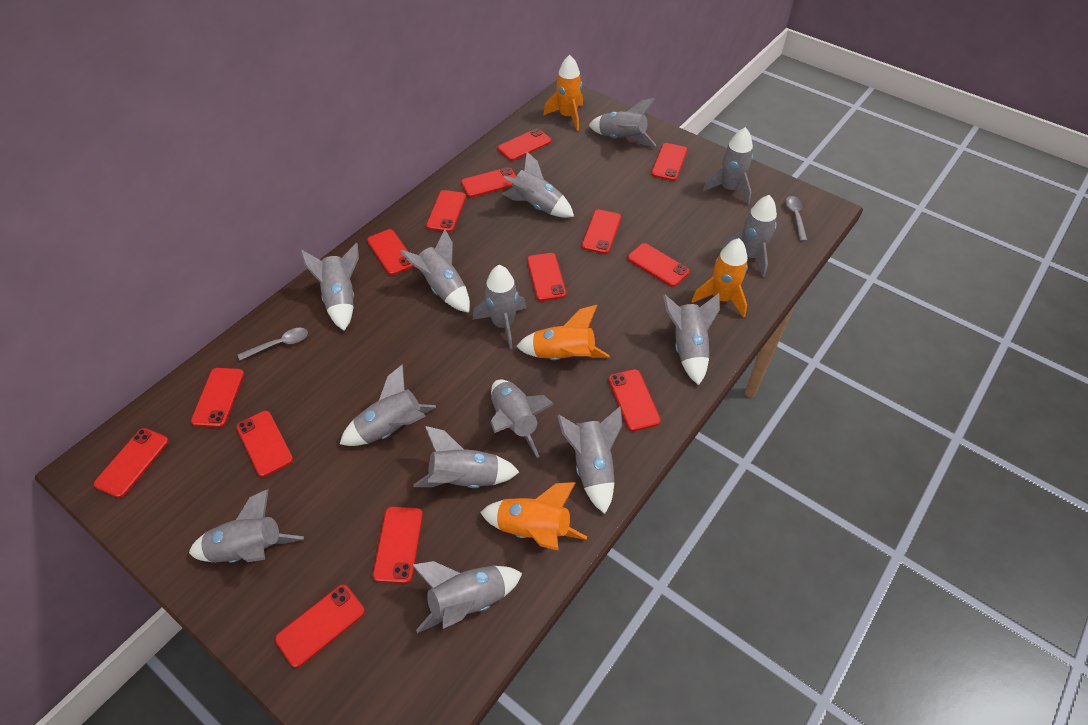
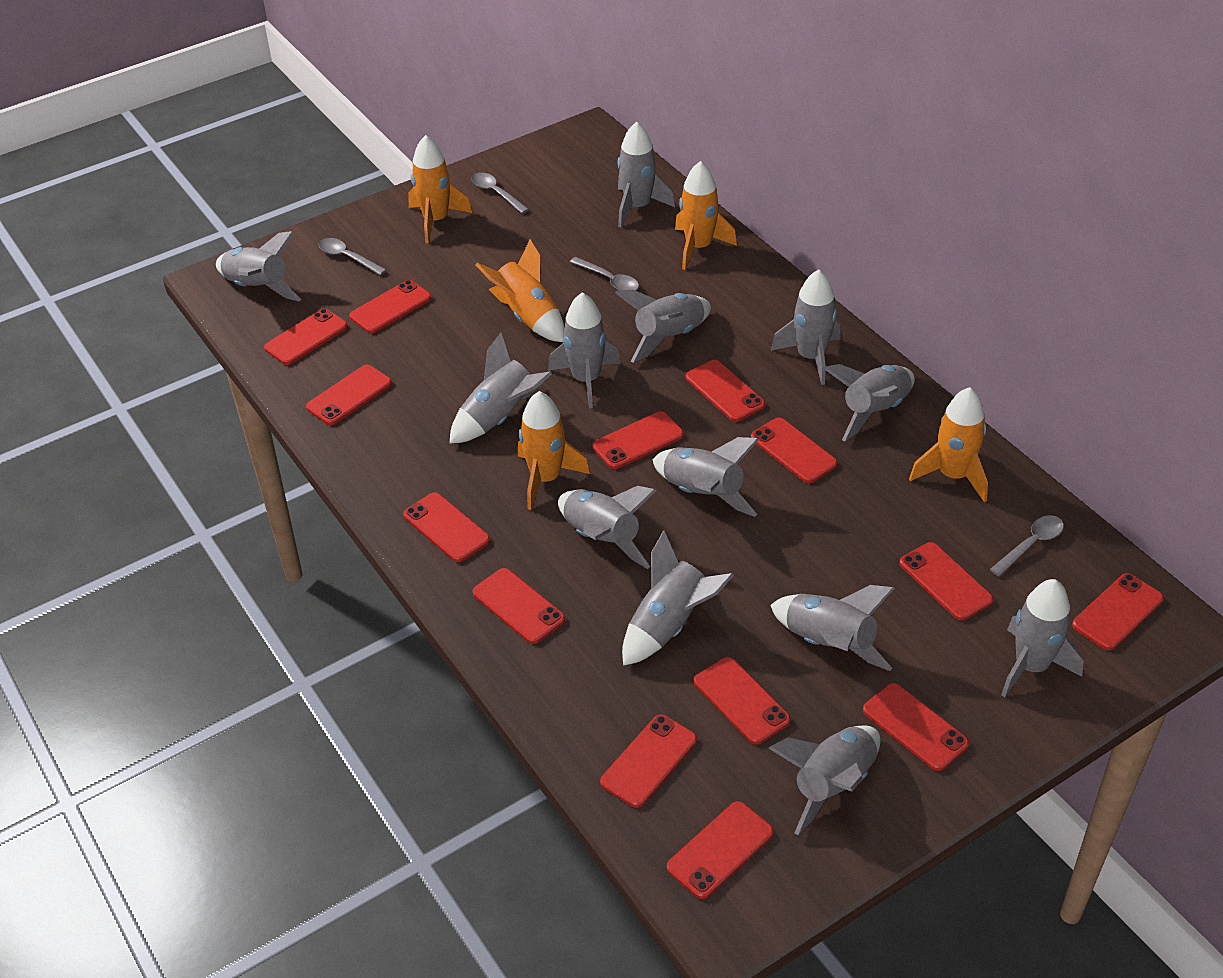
grey rocket: 14 -> 13
grey spoon: 2 -> 4
orange rocket: 4 -> 5

